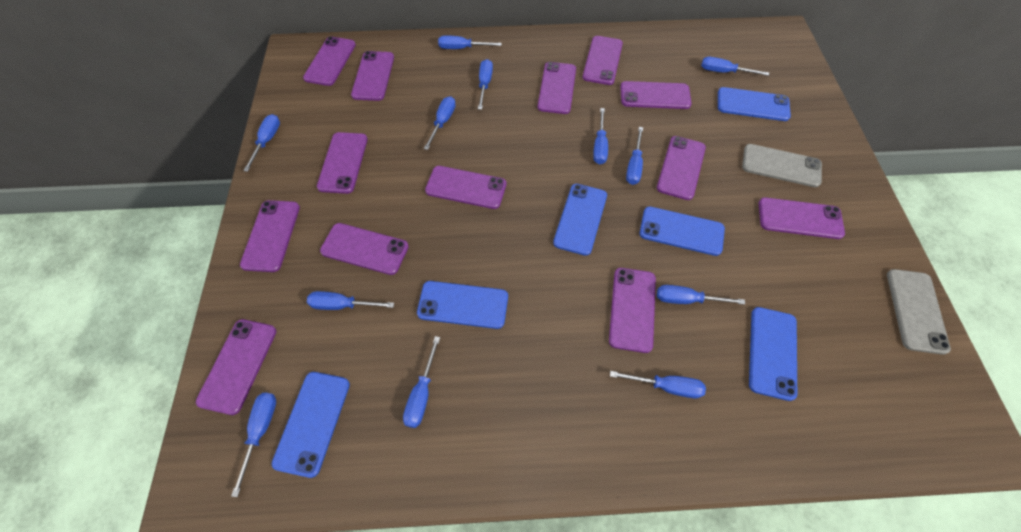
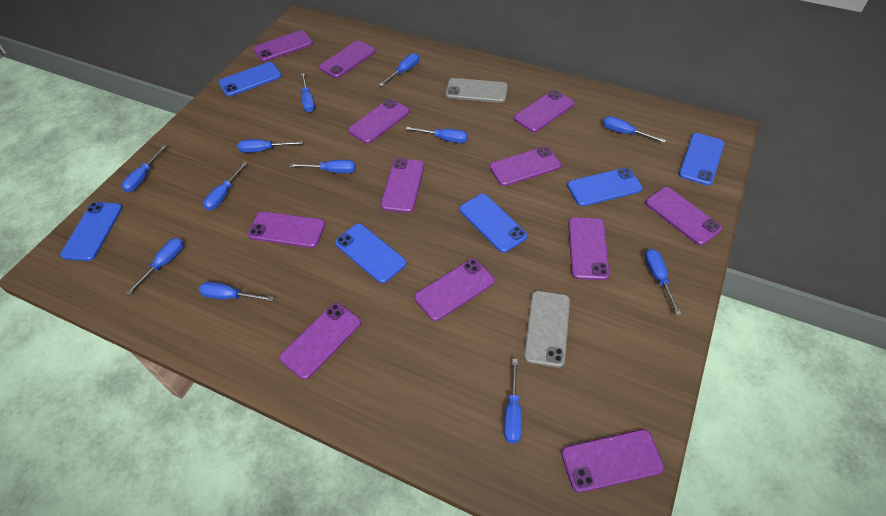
purple phone: 13 -> 12

